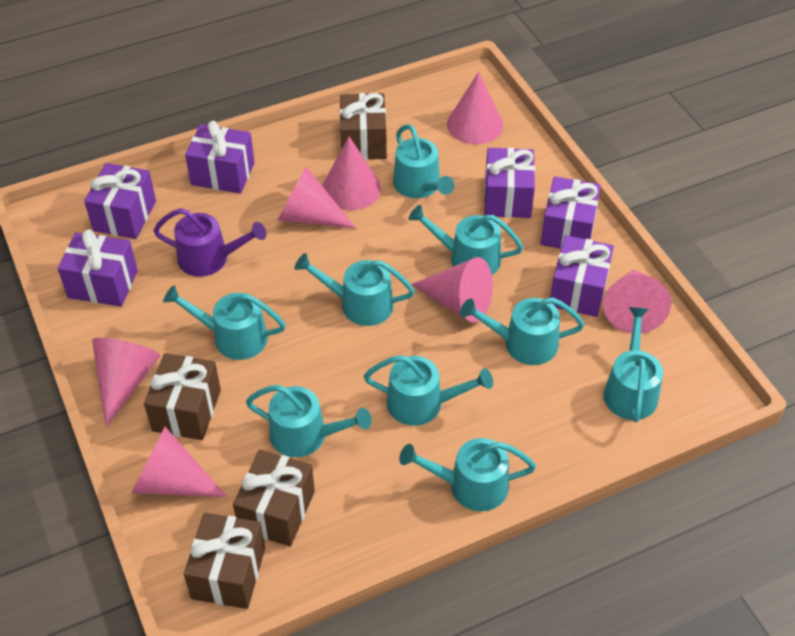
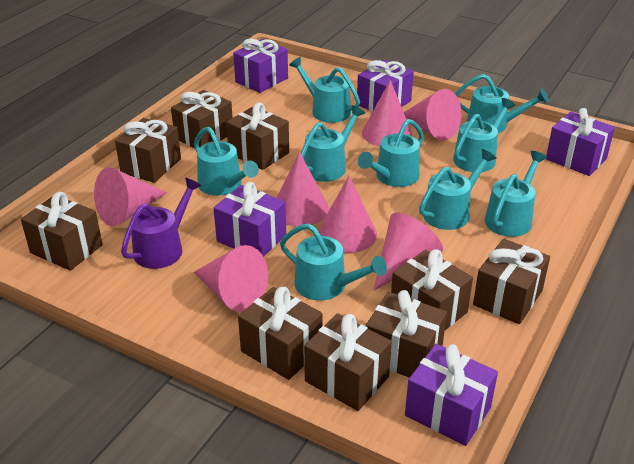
brown gift: 4 -> 9
purple gift: 6 -> 5

